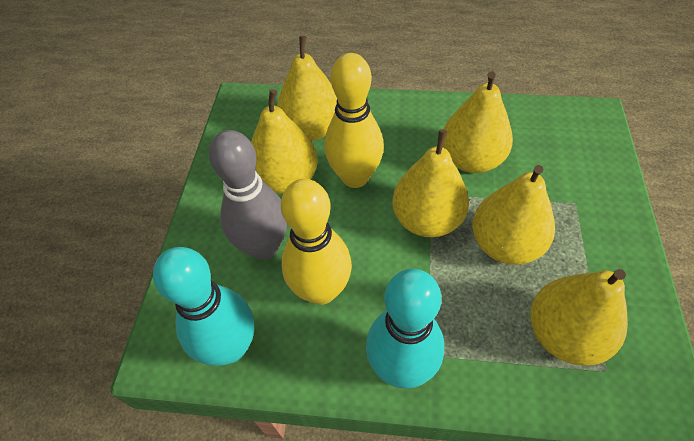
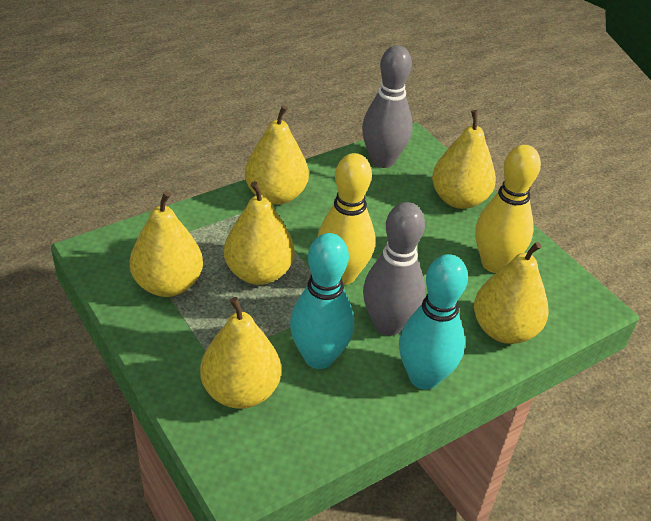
grey bowling pin: 1 -> 2

